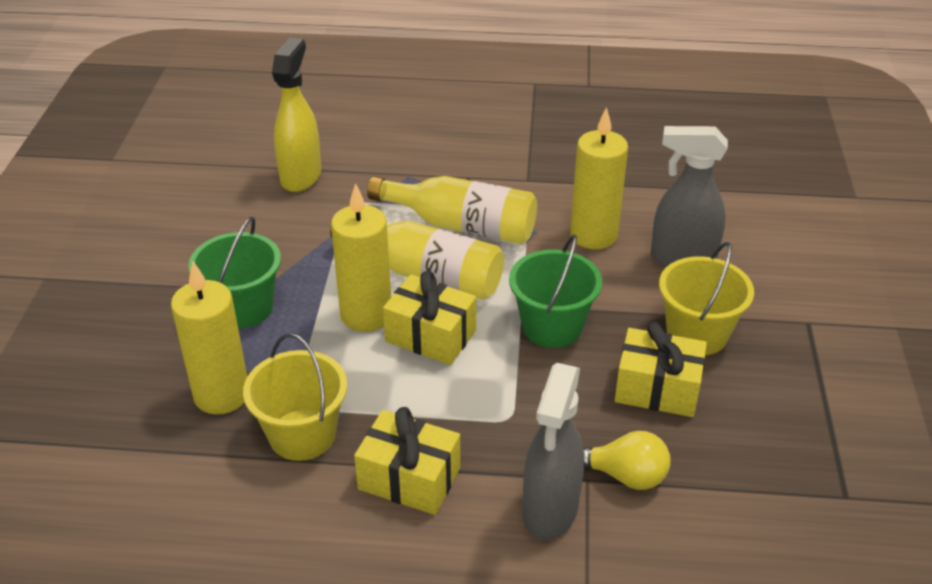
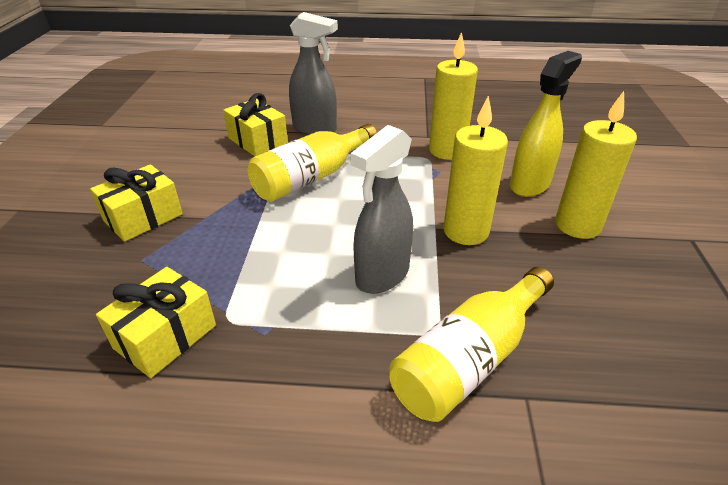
green bucket: 2 -> 0
yellow bucket: 2 -> 0
yellow light bulb: 1 -> 0

